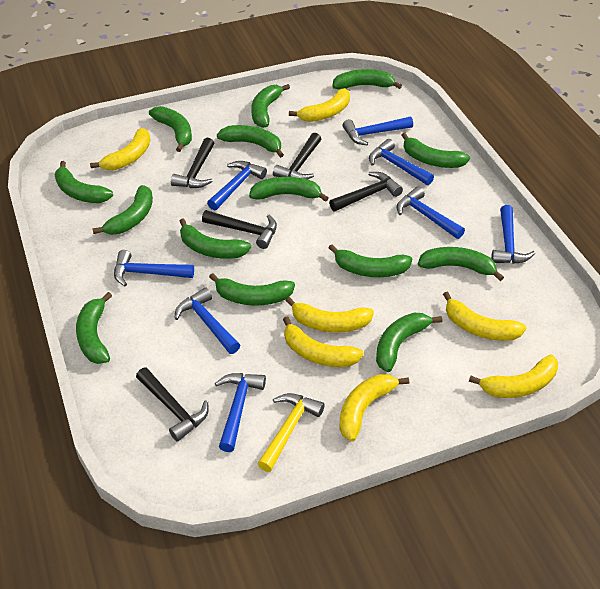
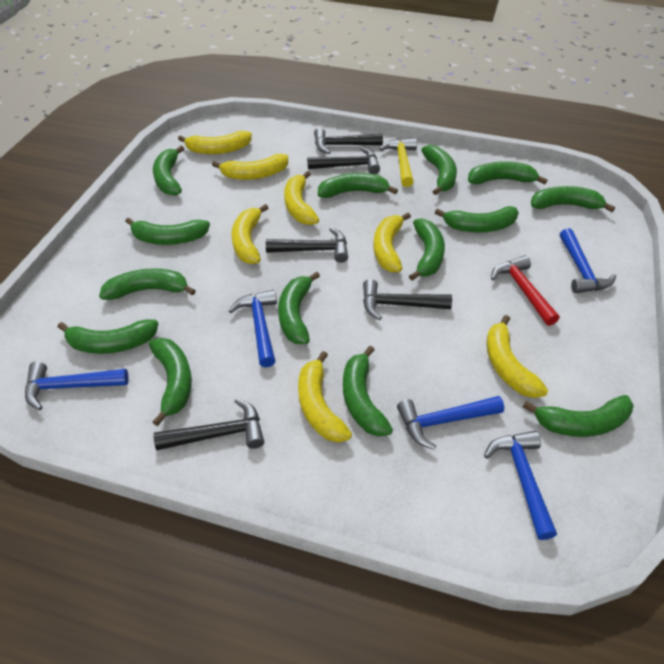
blue hammer: 8 -> 5
red hammer: 0 -> 1

